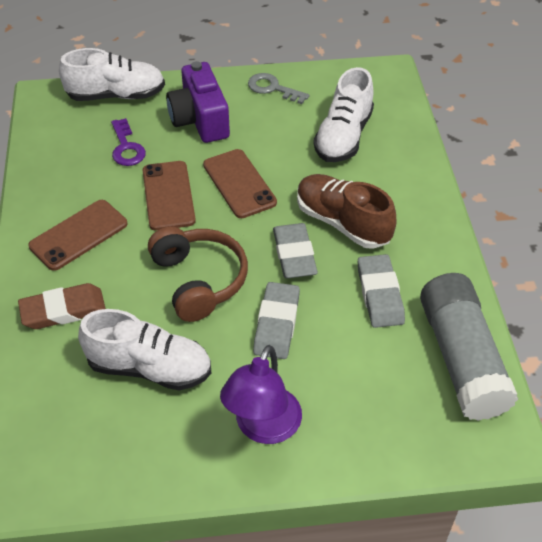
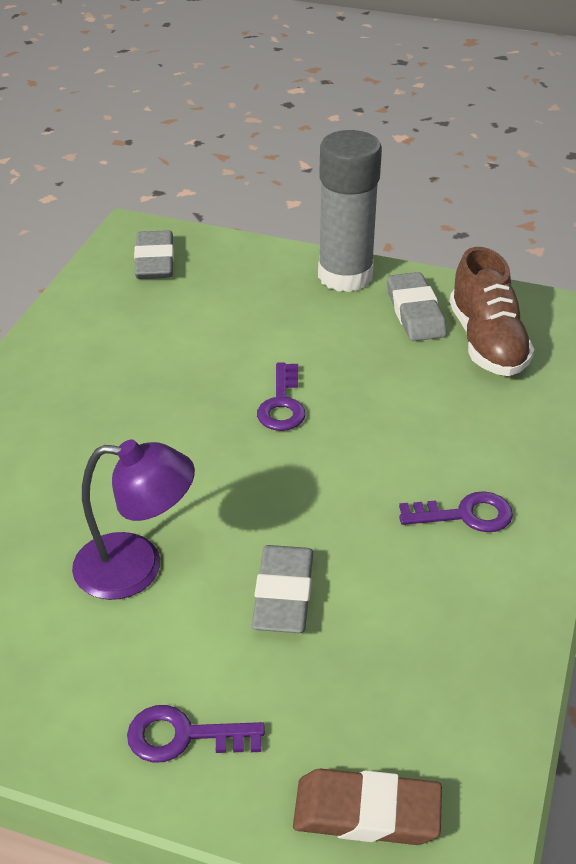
brown headphones: 1 -> 0
brown phone: 3 -> 0
grey key: 1 -> 0
purple camera: 1 -> 0
purple key: 1 -> 3
white shoe: 3 -> 0

